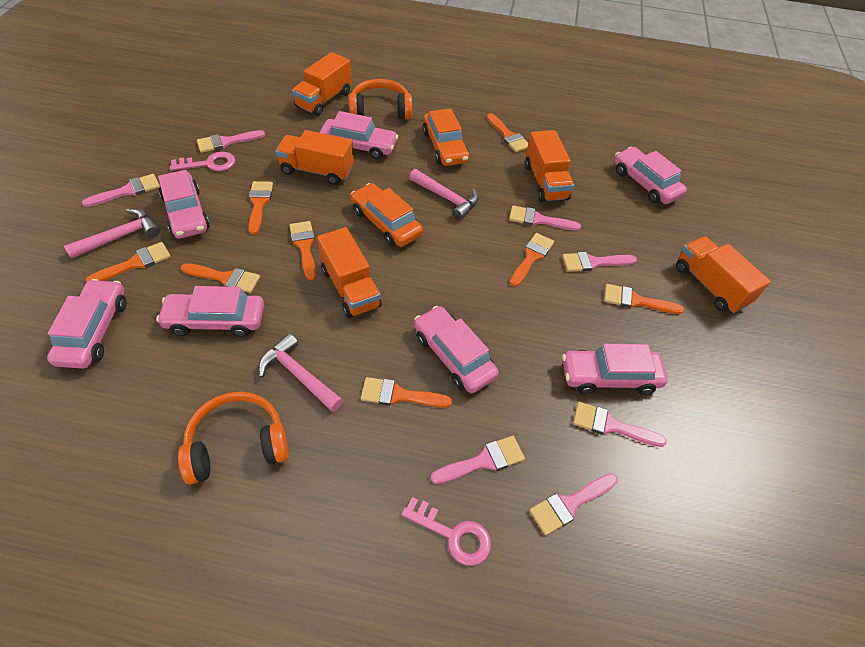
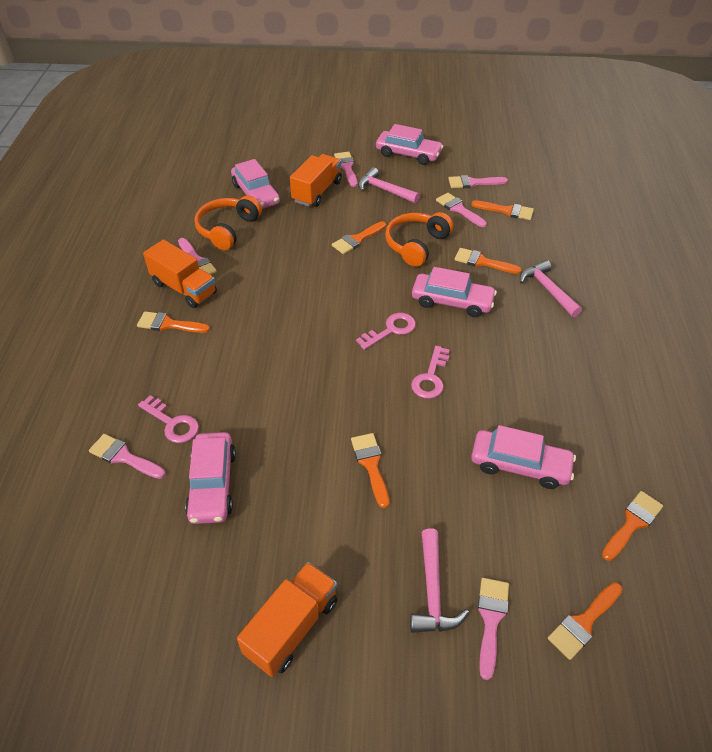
orange brush: 8 -> 7
orange car: 2 -> 0
orange truck: 5 -> 3
pink brush: 7 -> 6
pink car: 7 -> 5
pink key: 2 -> 3

